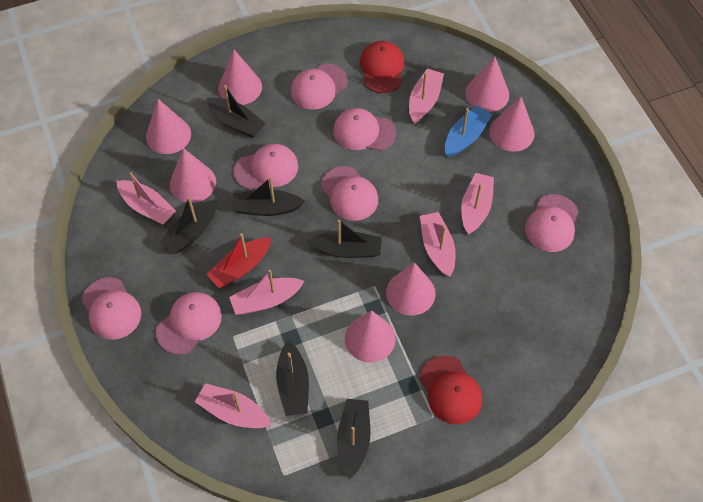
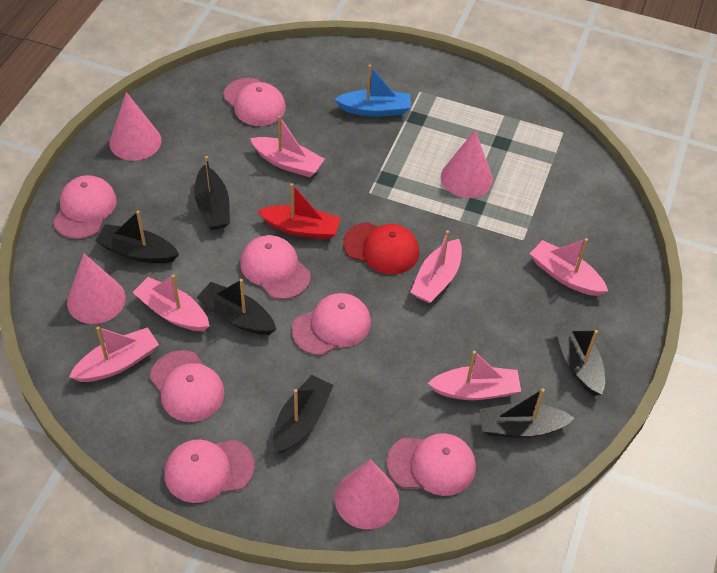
pink cone: 7 -> 4
red cap: 2 -> 1

